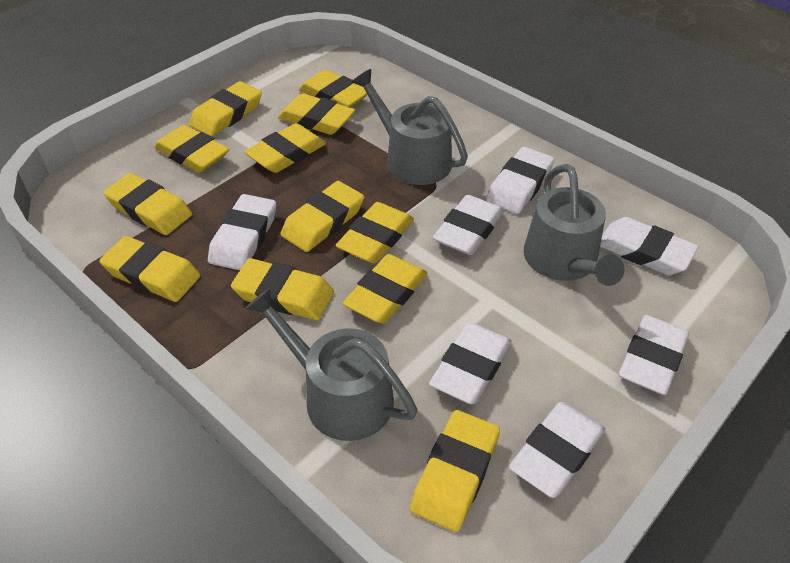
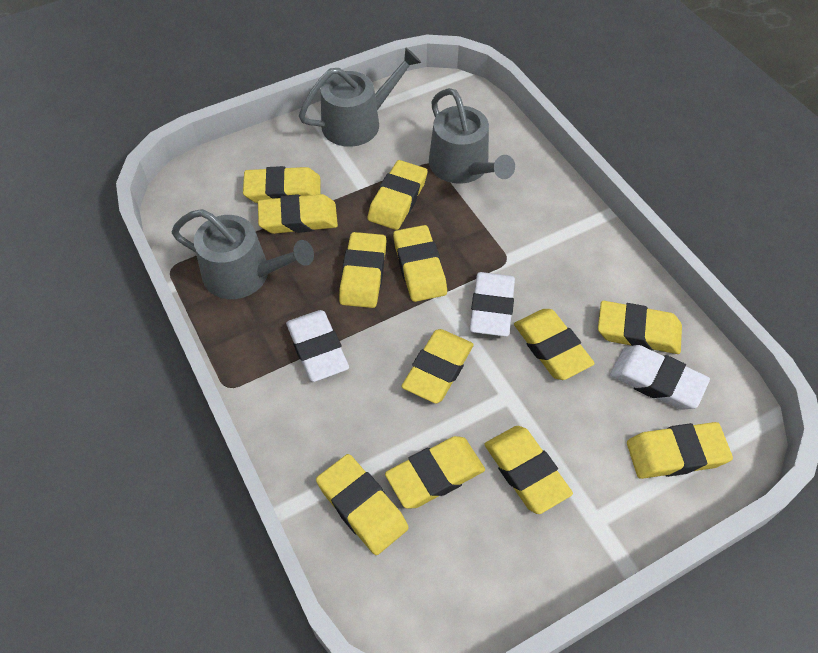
white eraser: 7 -> 3

